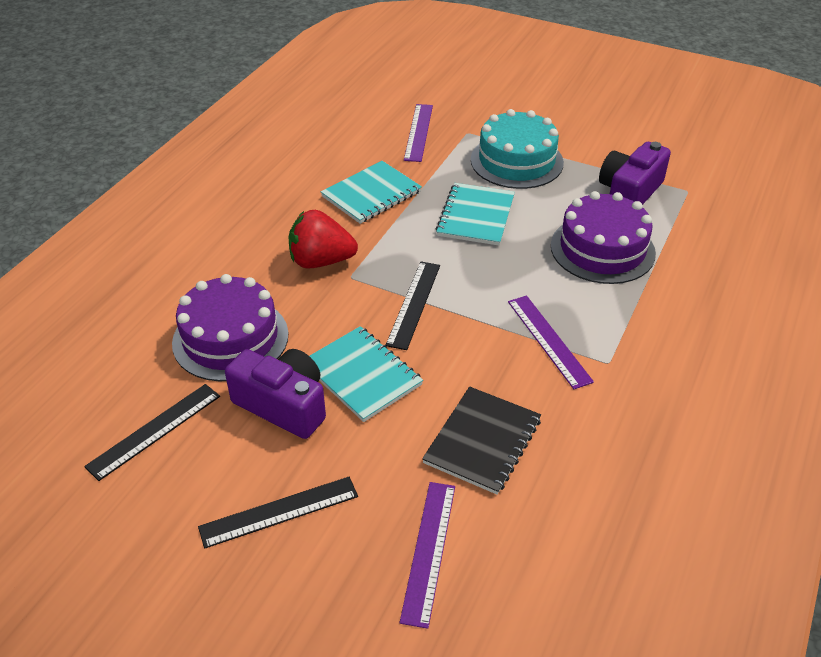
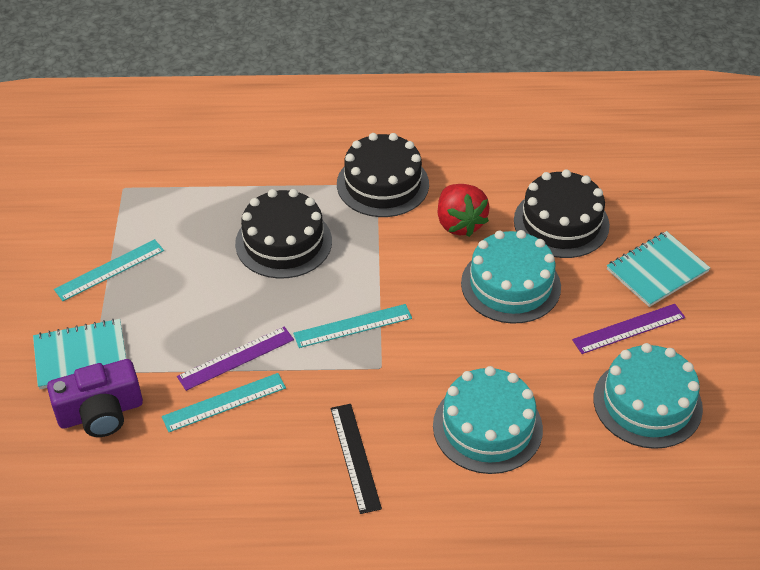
black cake: 0 -> 3
black notebook: 1 -> 0
black ruler: 3 -> 1
purple cake: 2 -> 0
purple camera: 2 -> 1
purple ruler: 3 -> 2
turquoise cake: 1 -> 3
turquoise notebook: 3 -> 2
turquoise ruler: 0 -> 3

